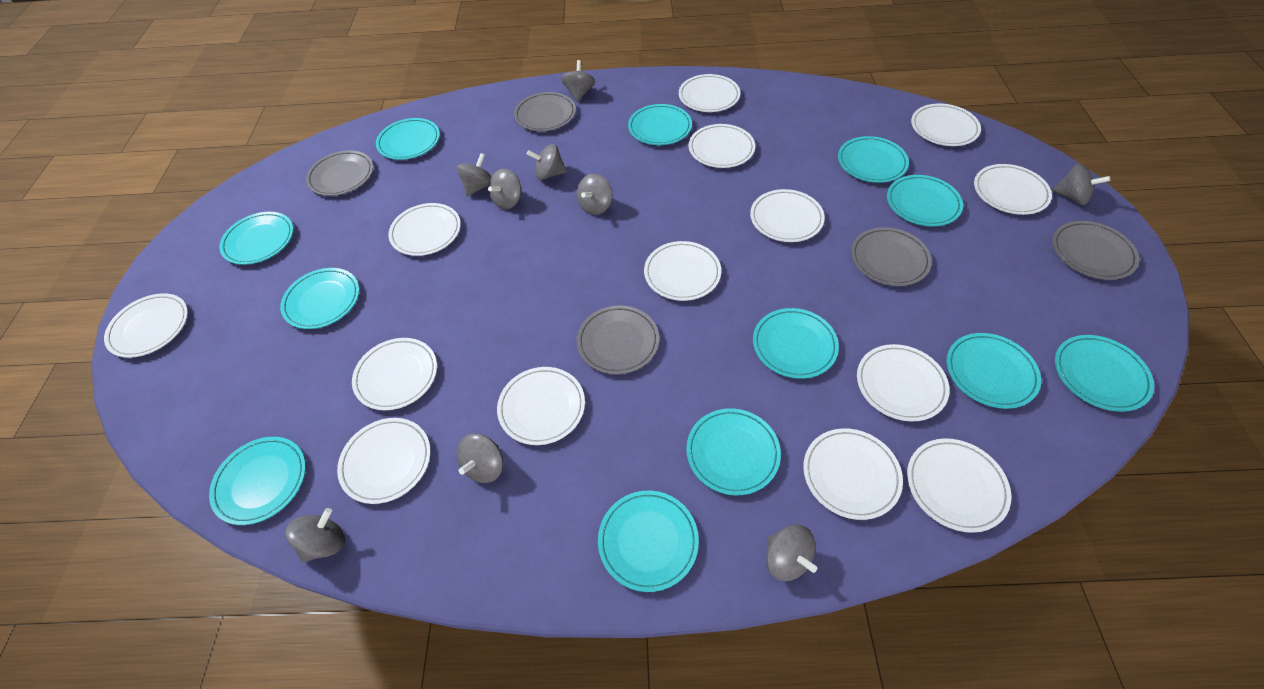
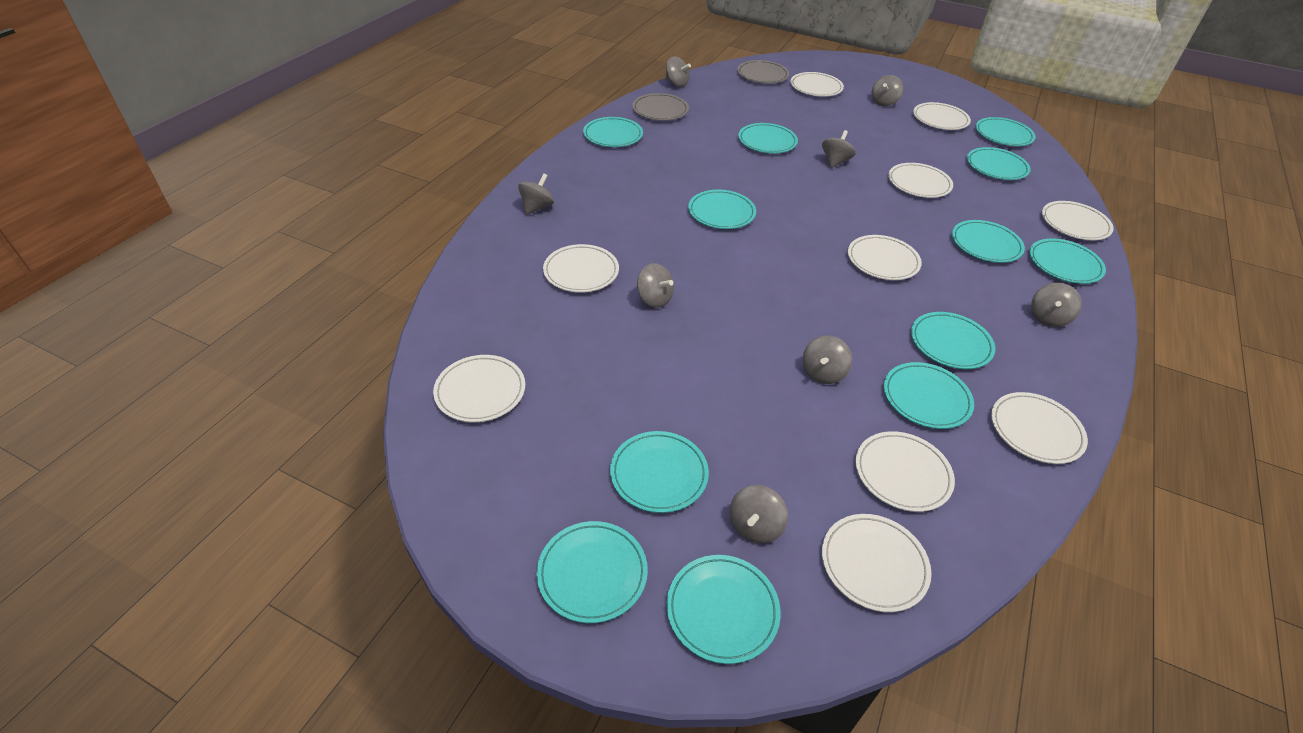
grey plate: 5 -> 2
grey spinning top: 9 -> 8
white plate: 14 -> 10

